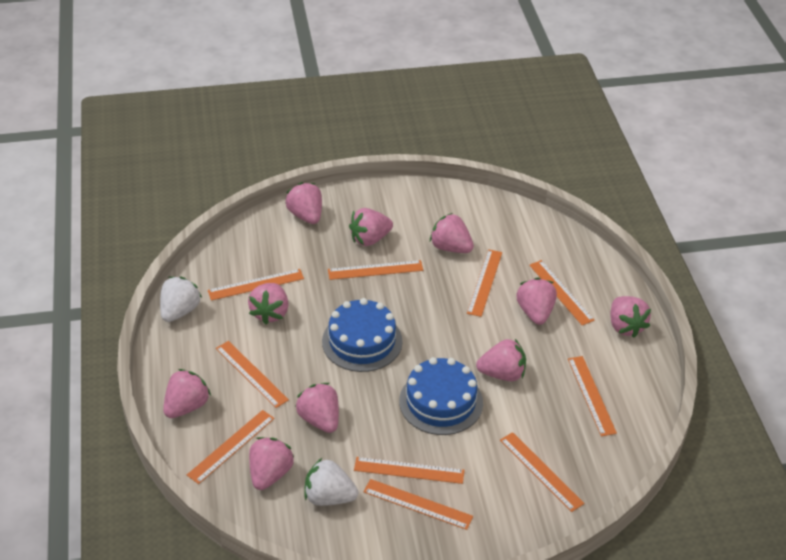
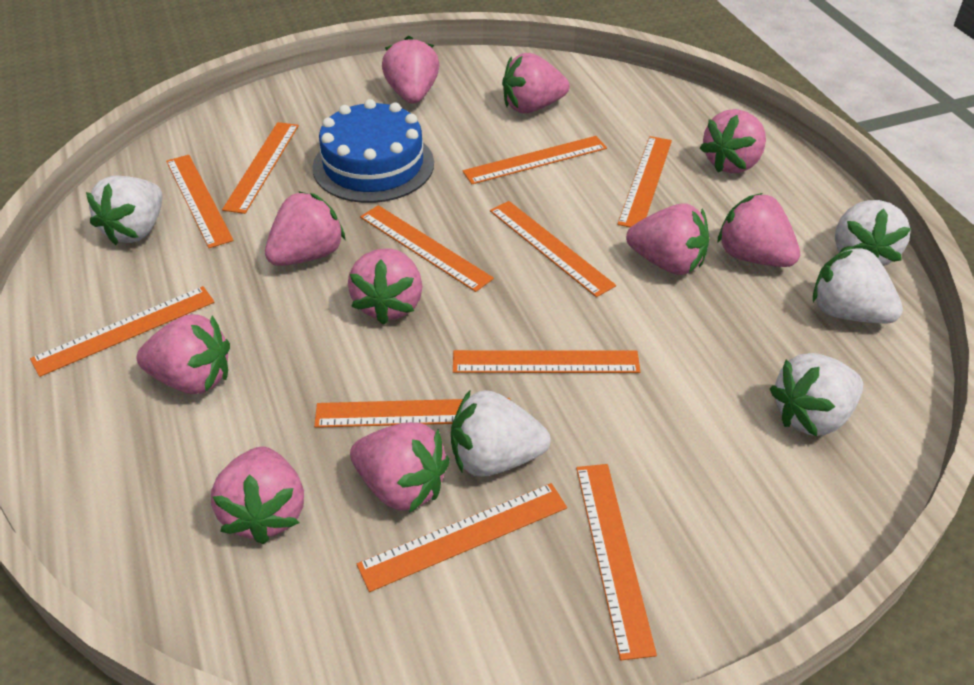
blue cake: 2 -> 1
orange ruler: 10 -> 11
white strawberry: 2 -> 5

